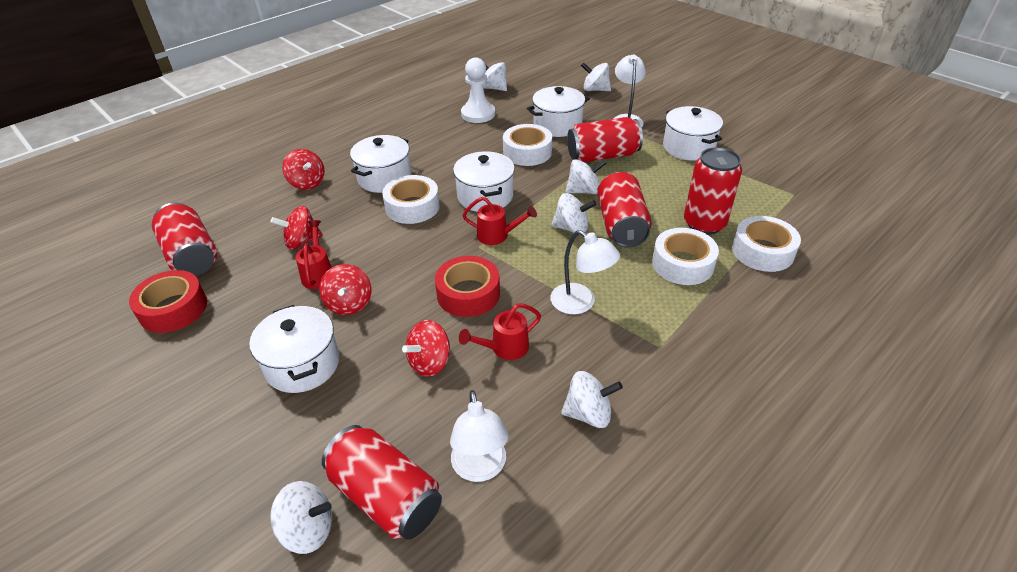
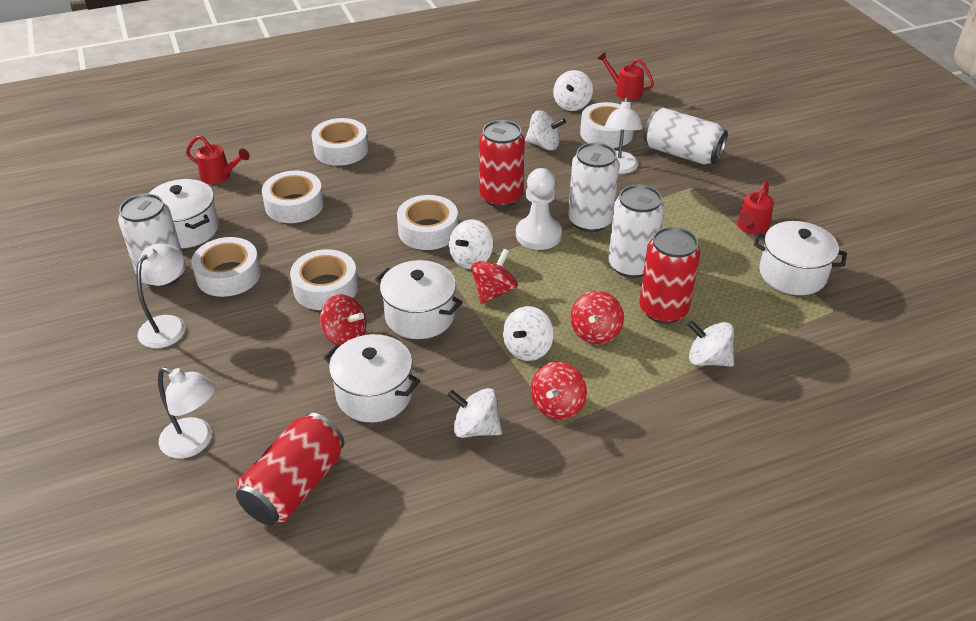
red can: 5 -> 3
red tape: 2 -> 0
white can: 0 -> 4
white pot: 5 -> 4
white tape: 4 -> 6

